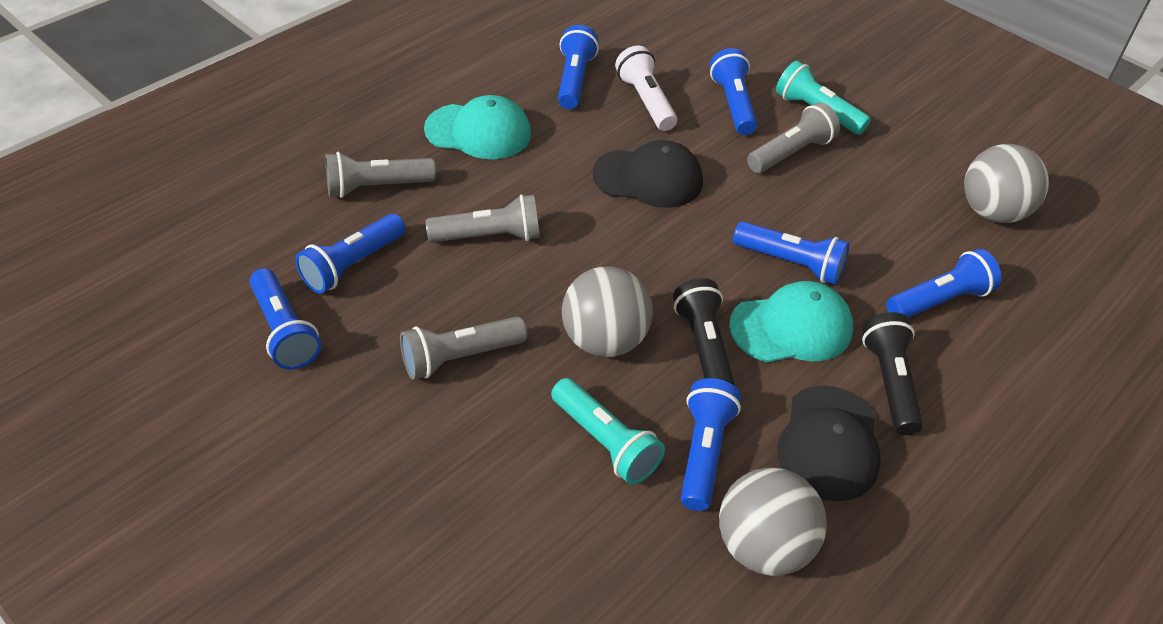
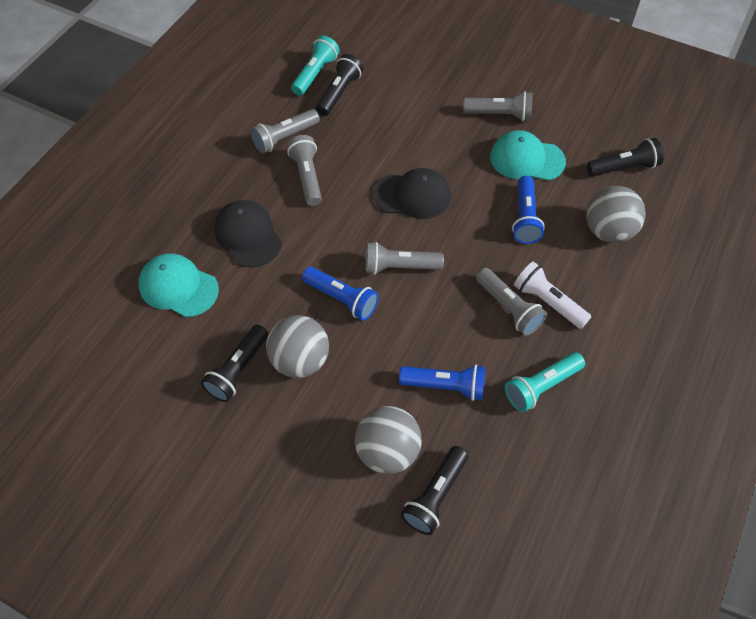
black flashlight: 2 -> 4
blue flashlight: 7 -> 3
grey flashlight: 4 -> 5

